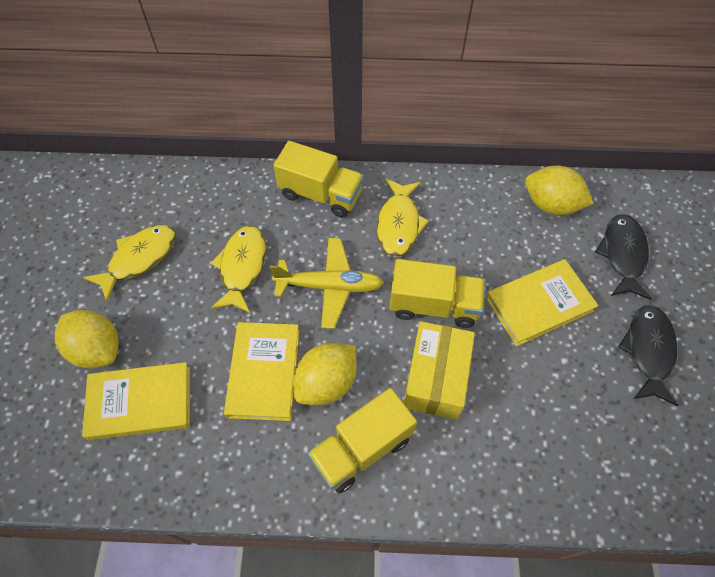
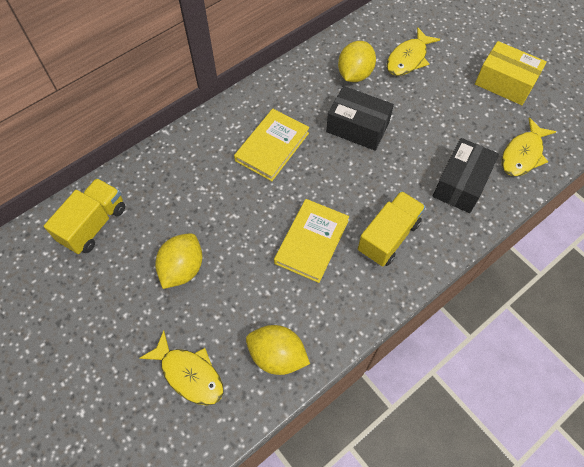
black box: 0 -> 2
black fish: 2 -> 0
yellow book: 3 -> 2
yellow plane: 1 -> 0
yellow truck: 3 -> 2

